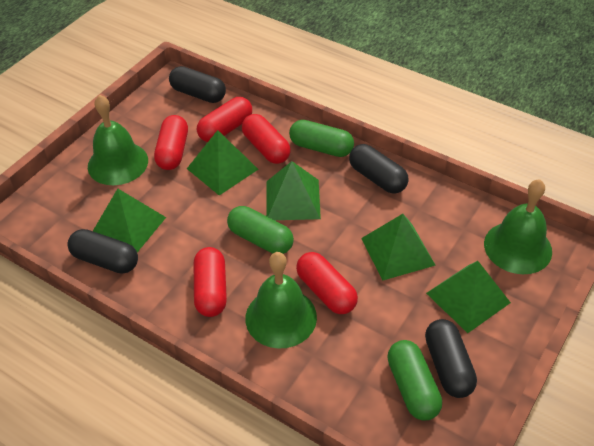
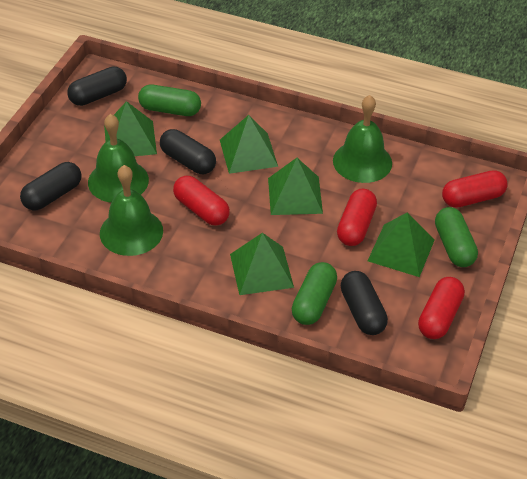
red capsule: 5 -> 4

